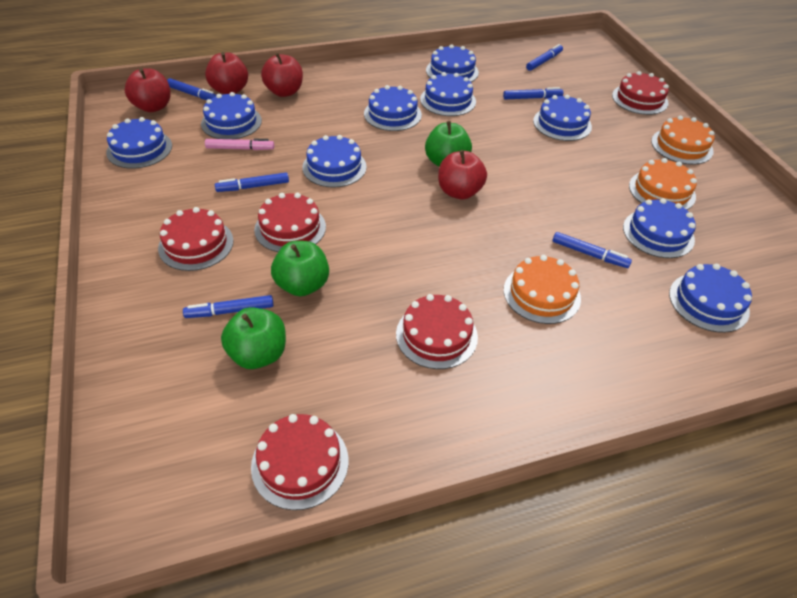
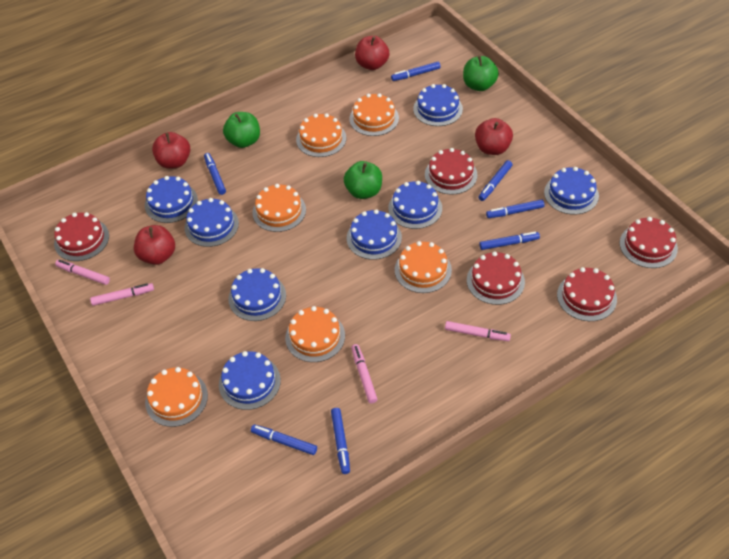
blue cake: 9 -> 8
blue marker: 6 -> 7
orange cake: 3 -> 6
pink marker: 1 -> 4

